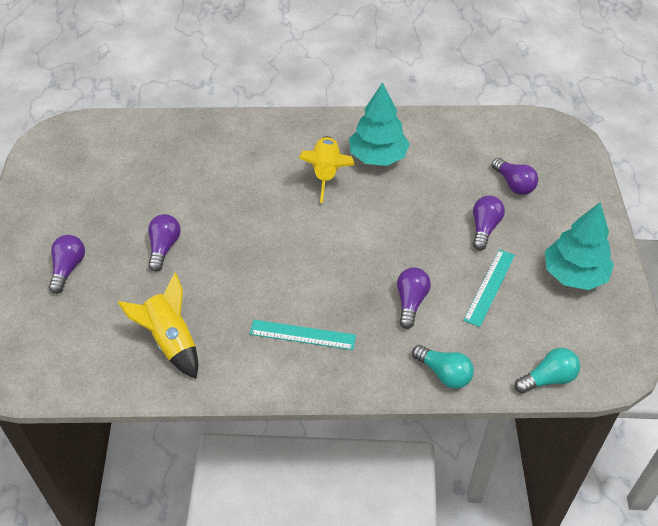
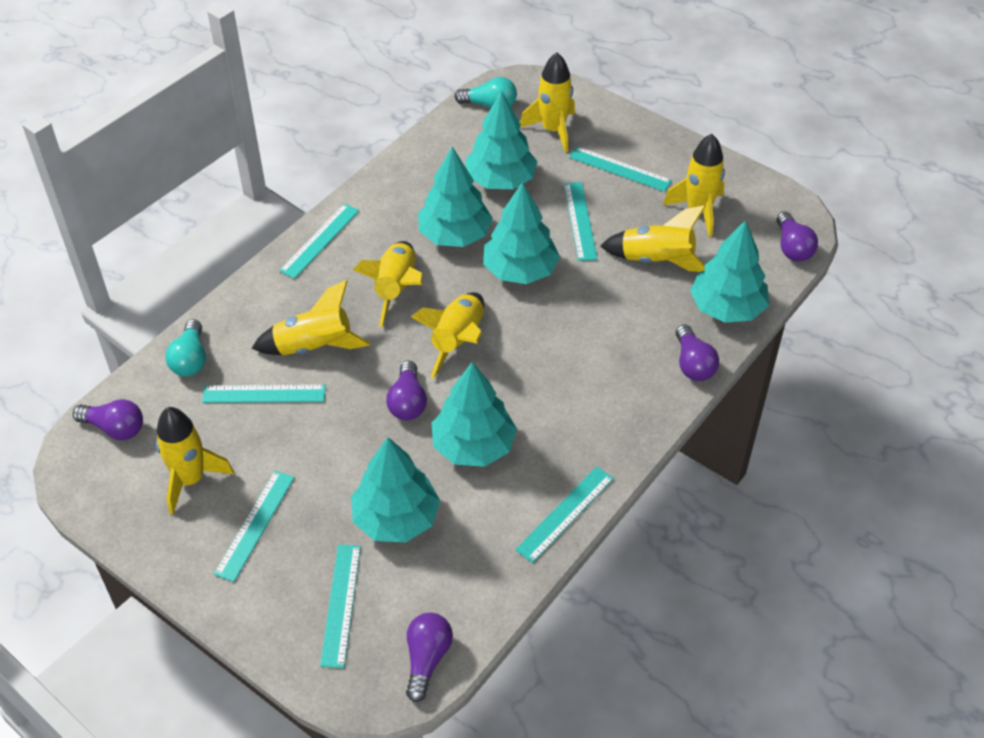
turquoise ruler: 2 -> 7
turquoise tree: 2 -> 6
yellow rocket: 2 -> 7

